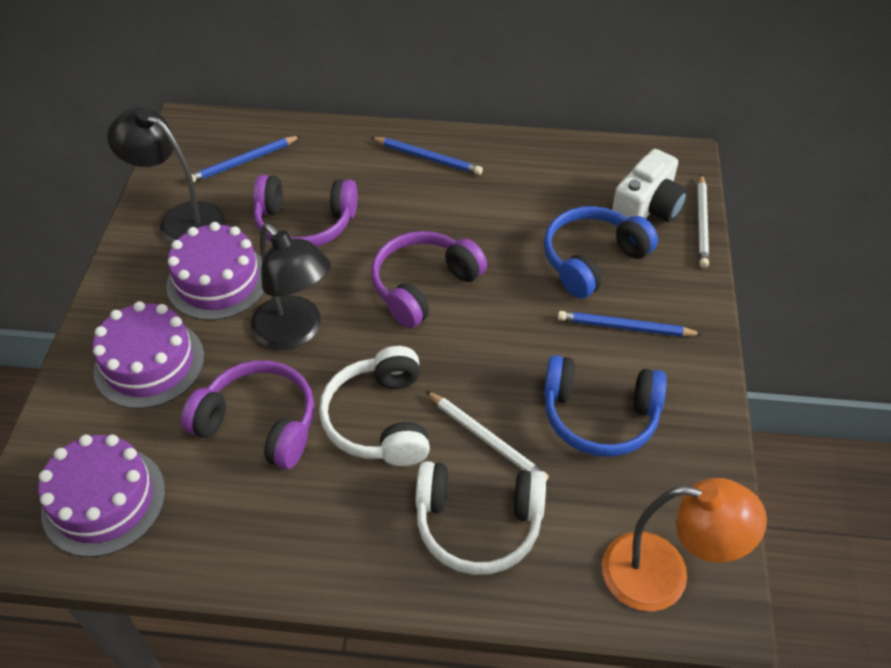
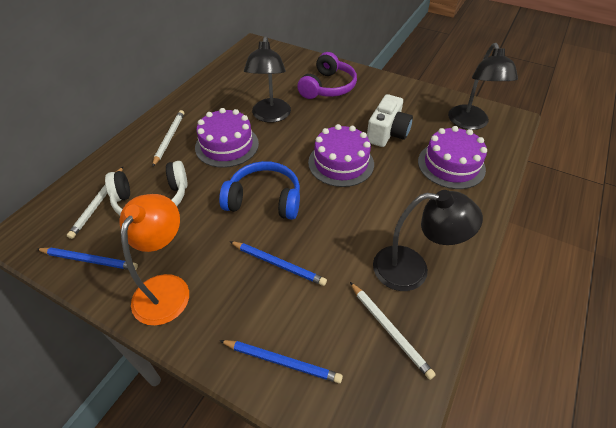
black lamp: 2 -> 3
blue headphones: 2 -> 1
purple headphones: 3 -> 1
white headphones: 2 -> 1
white pencil: 2 -> 3

